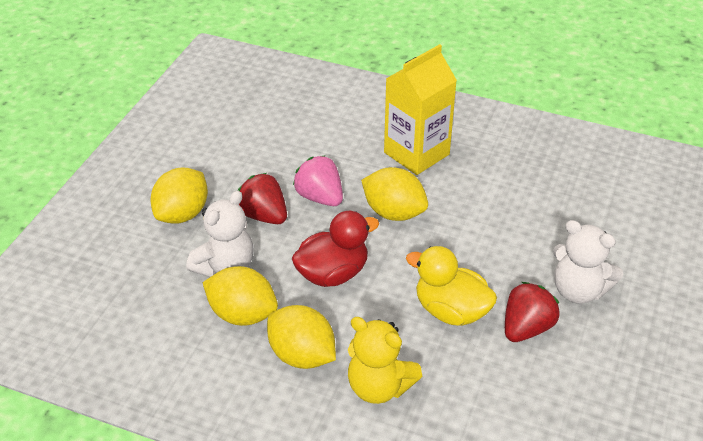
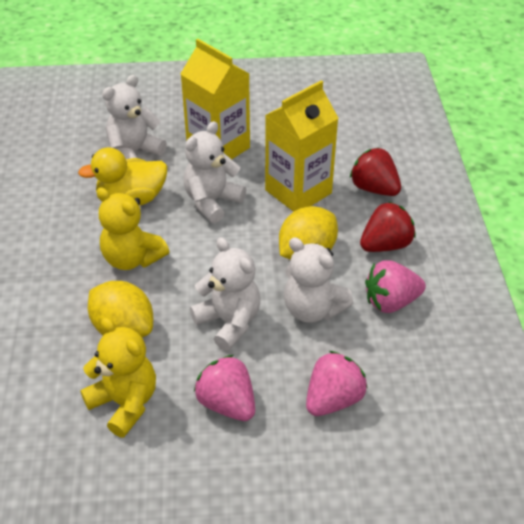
pink strawberry: 1 -> 3
red duck: 1 -> 0
white teddy bear: 2 -> 4
yellow carton: 1 -> 2
yellow lemon: 4 -> 2
yellow teddy bear: 1 -> 2

